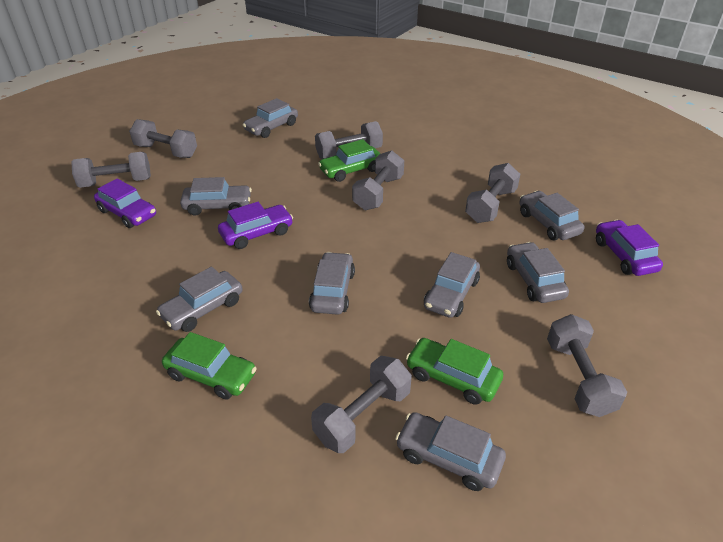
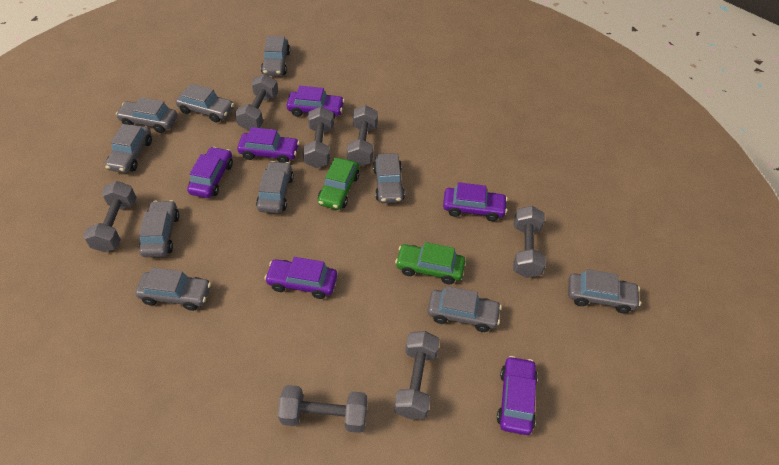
green car: 3 -> 2
grey car: 8 -> 10
purple car: 3 -> 6

